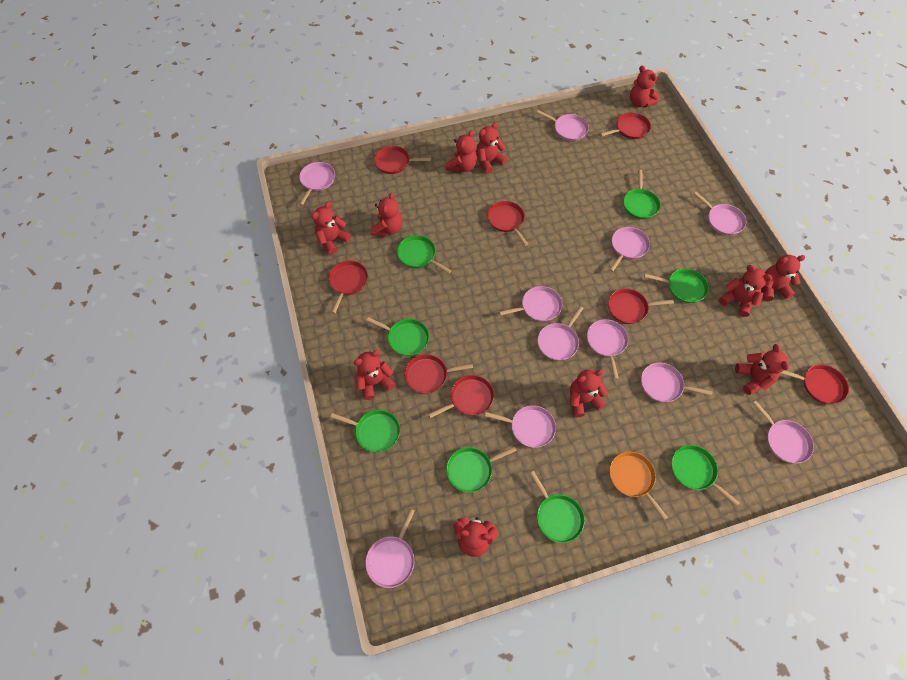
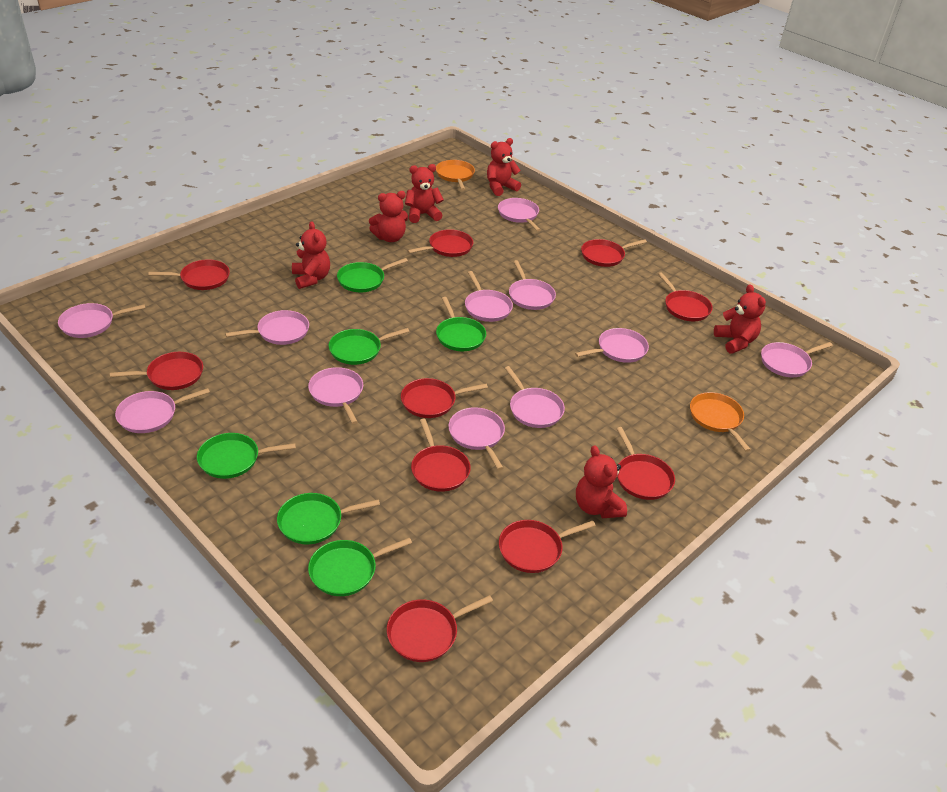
green pan: 8 -> 6
orange pan: 1 -> 2
red pan: 8 -> 10
red teddy bear: 11 -> 6

